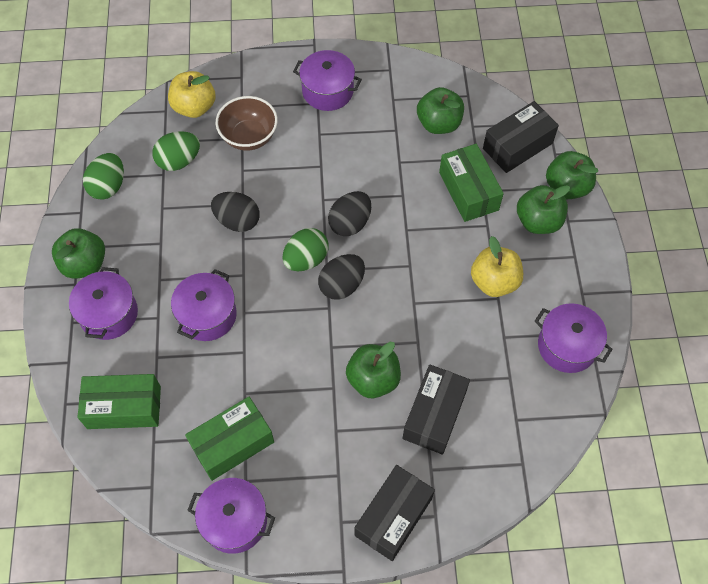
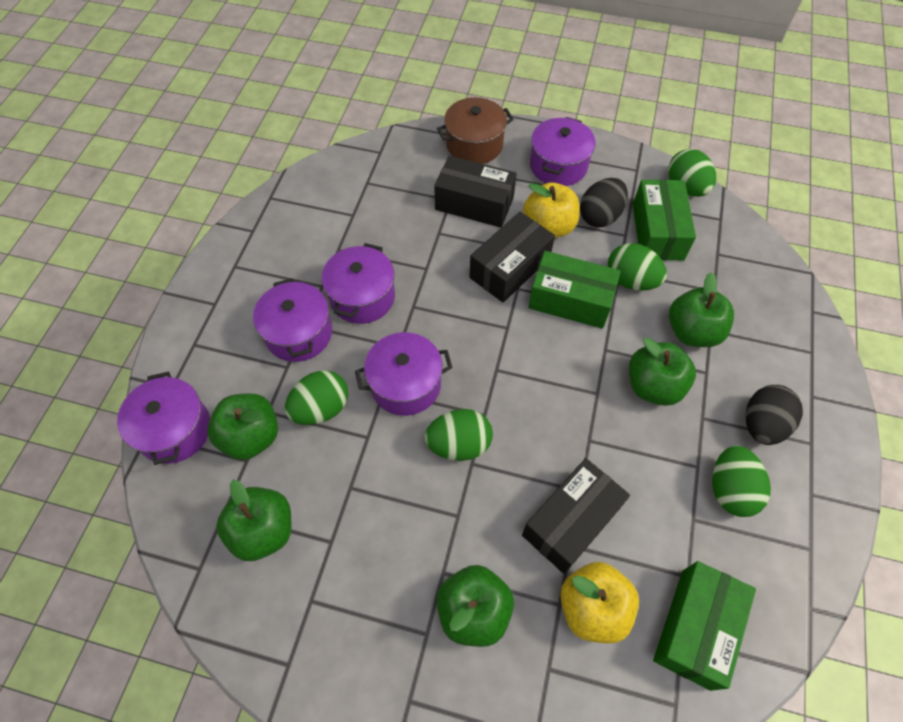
black egg: 3 -> 2
brown bowl: 1 -> 0
brown pot: 0 -> 1
green egg: 3 -> 5

